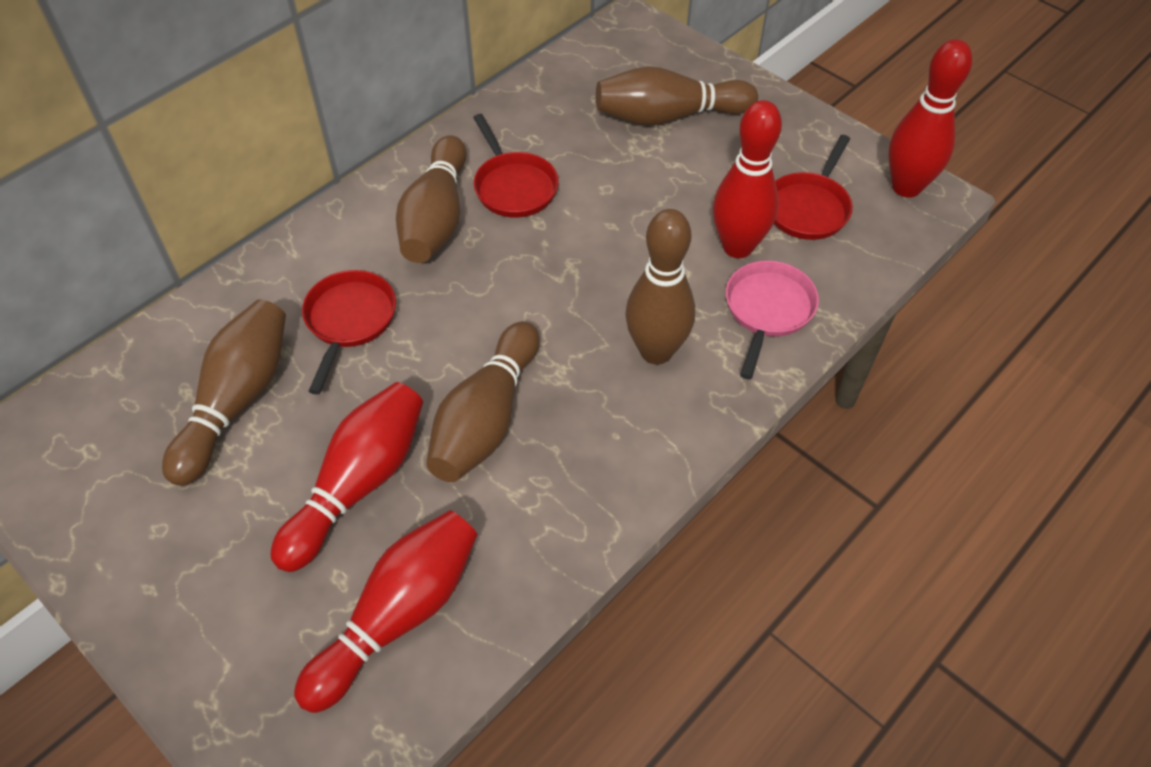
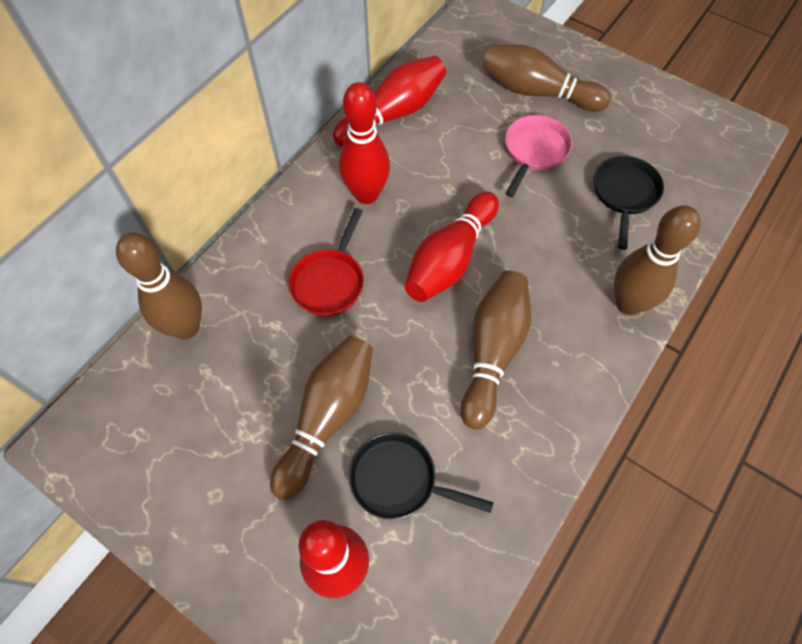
black pan: 0 -> 2
red pan: 3 -> 1

